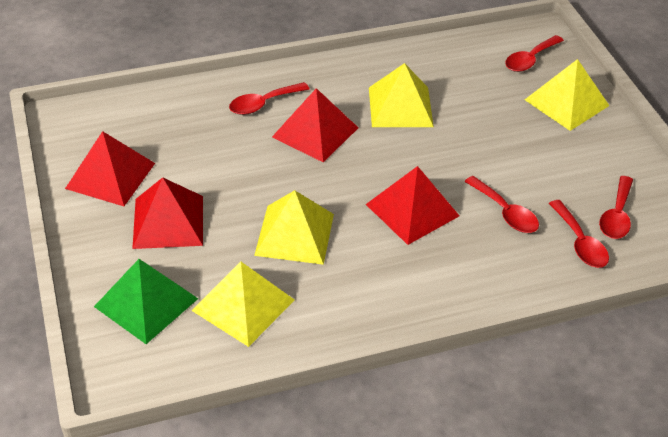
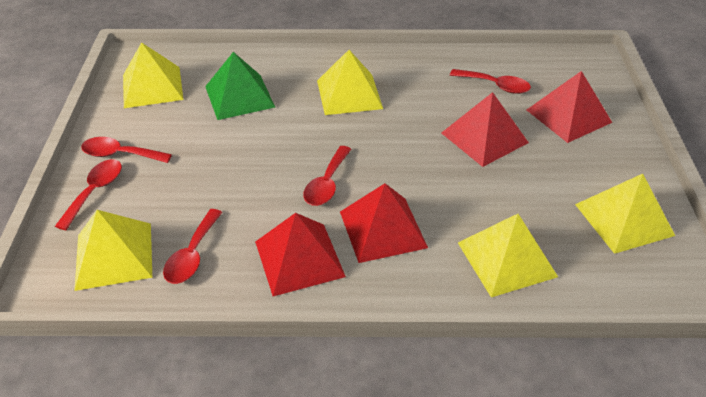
yellow pyramid: 4 -> 5

